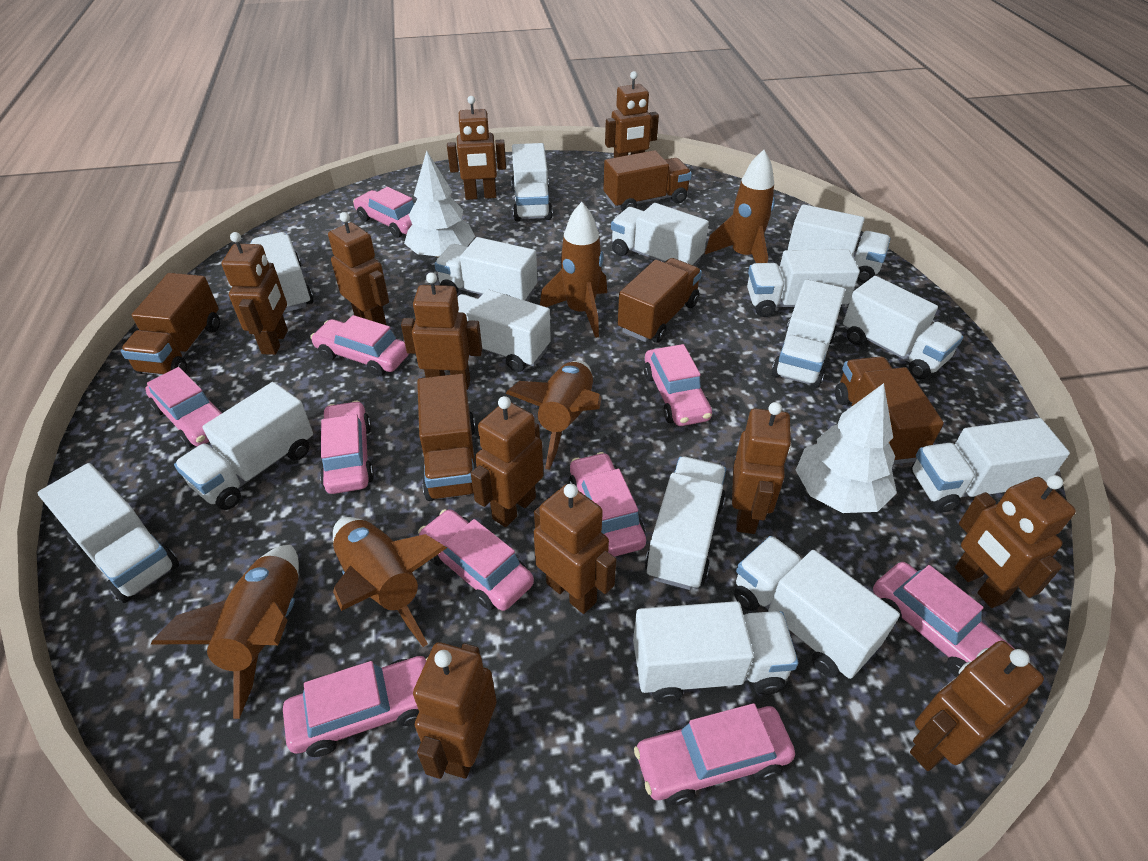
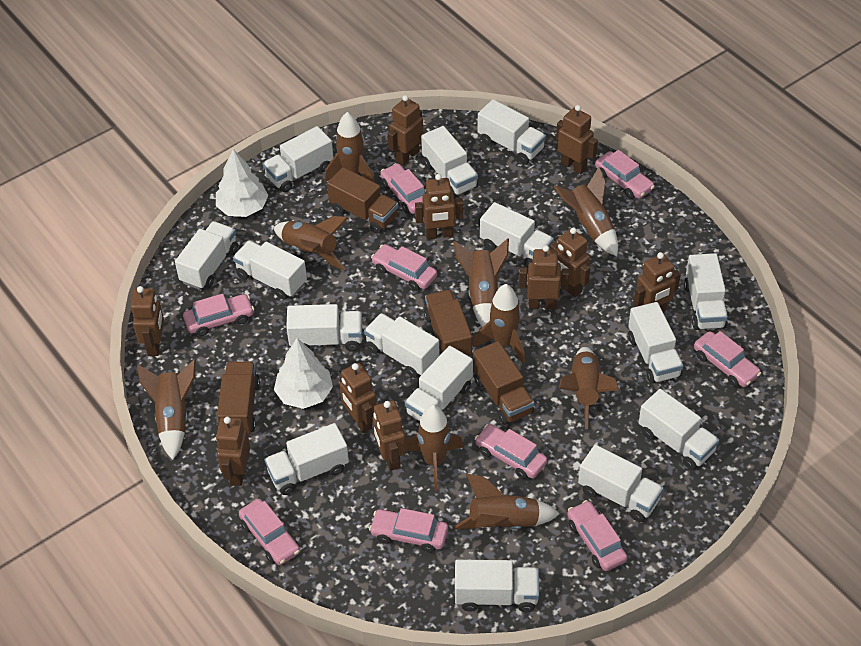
brown robot: 11 -> 10
brown rocket: 5 -> 9
brown truck: 5 -> 4
pink car: 10 -> 9

